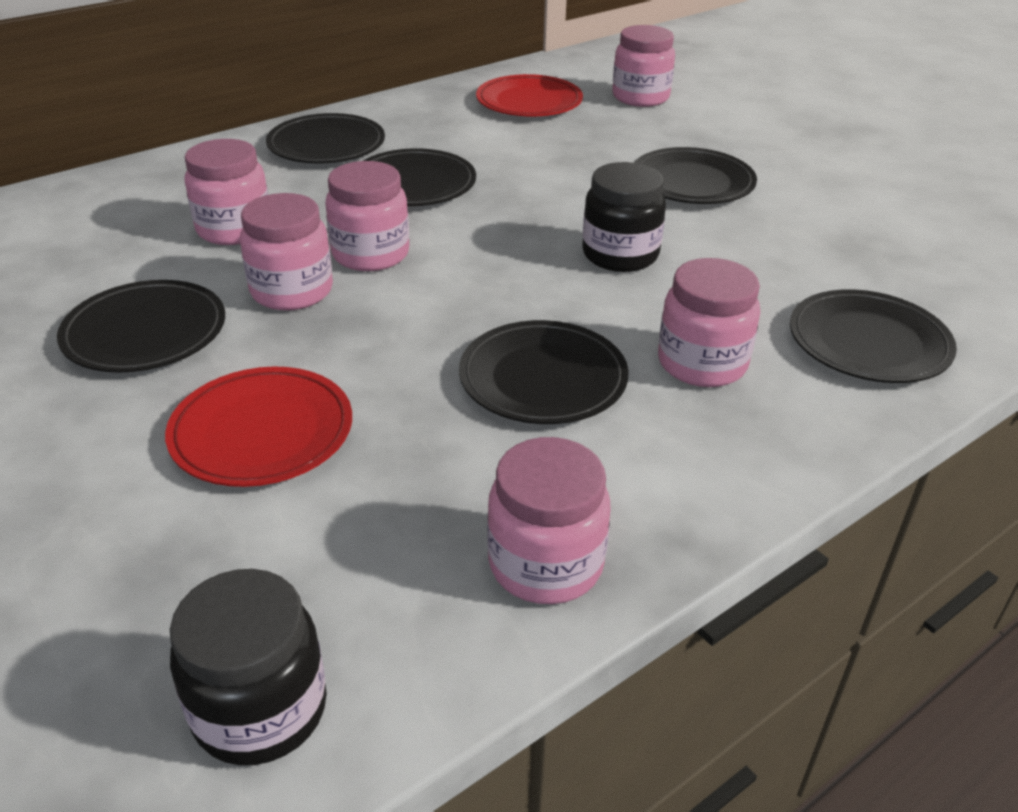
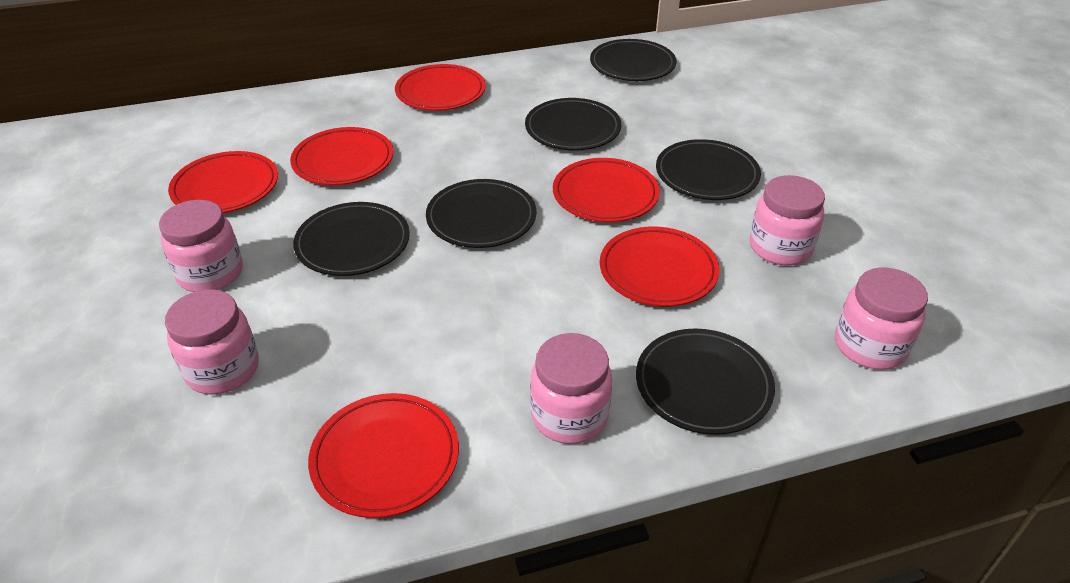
black jar: 2 -> 0
pink jar: 6 -> 5
red plate: 2 -> 6

